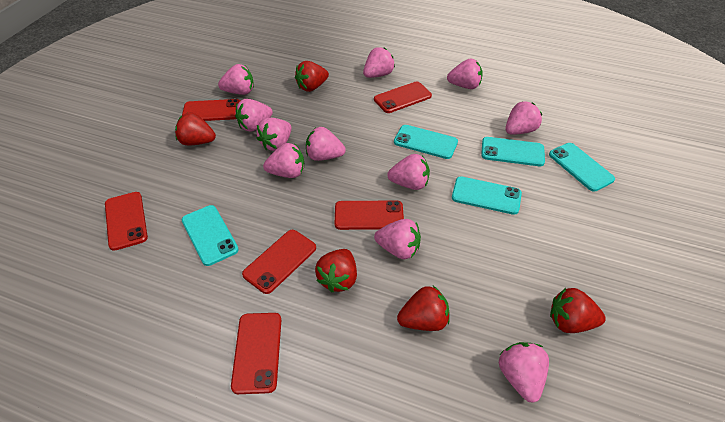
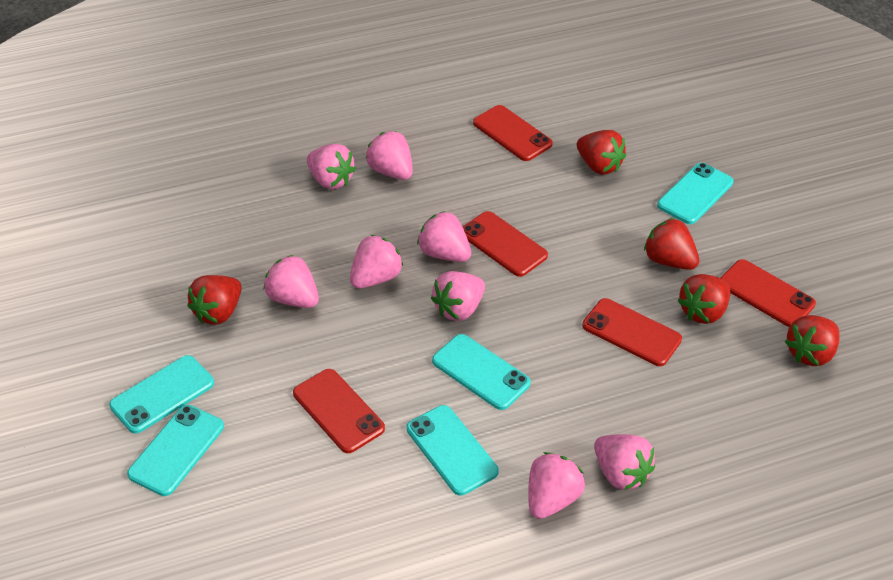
pink strawberry: 11 -> 8
red phone: 6 -> 5

